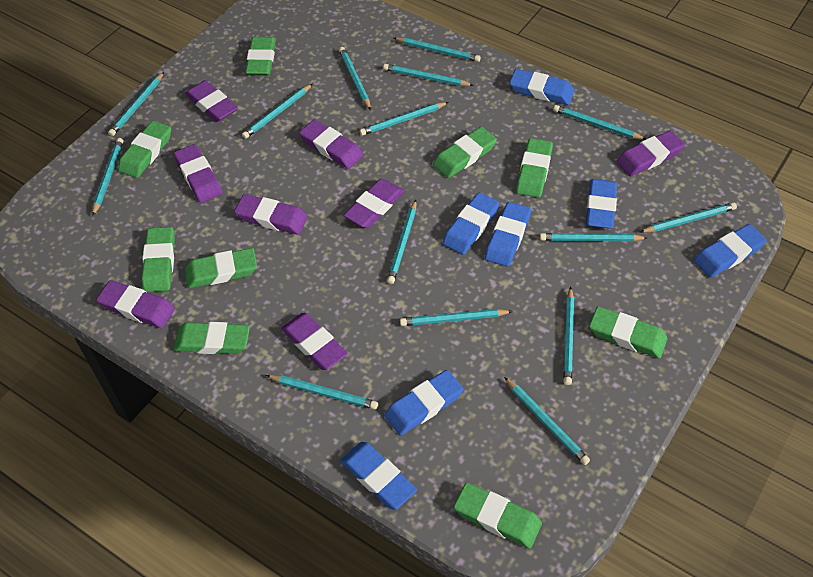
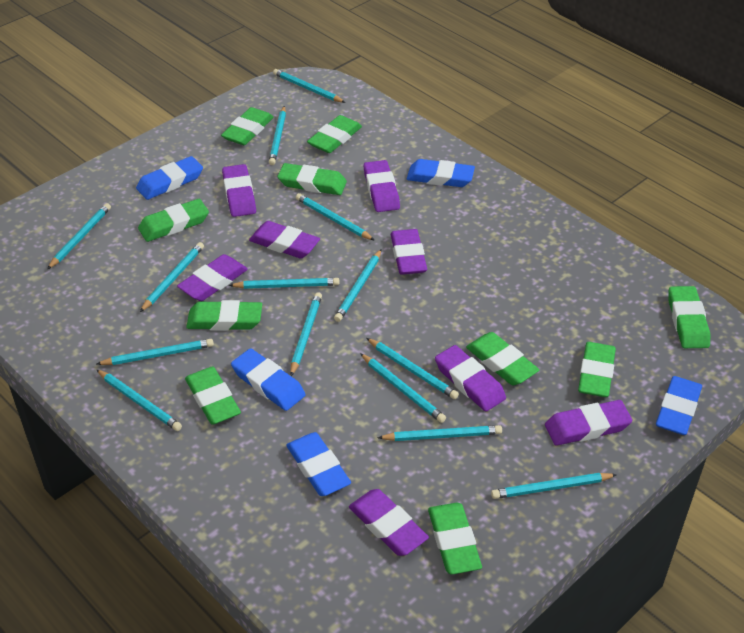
blue eraser: 7 -> 5
green eraser: 9 -> 10
turquoise pencil: 15 -> 14

